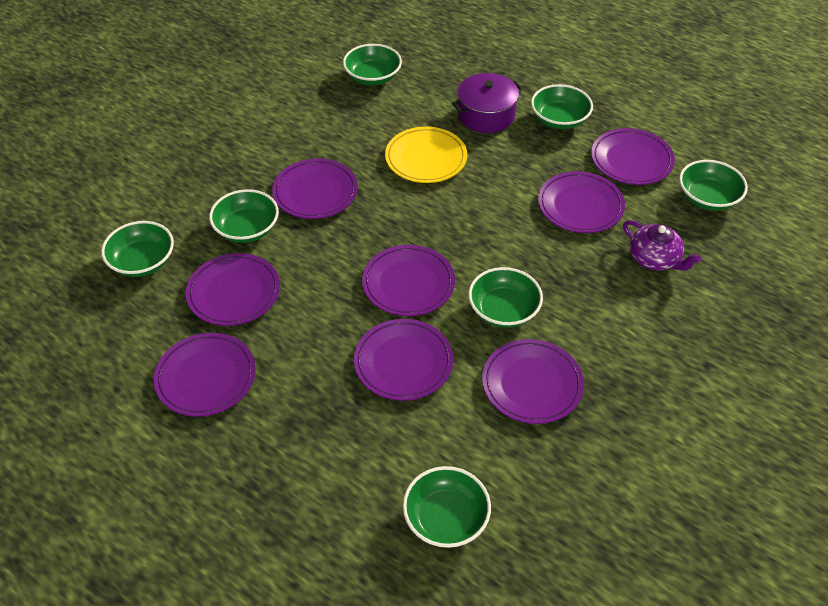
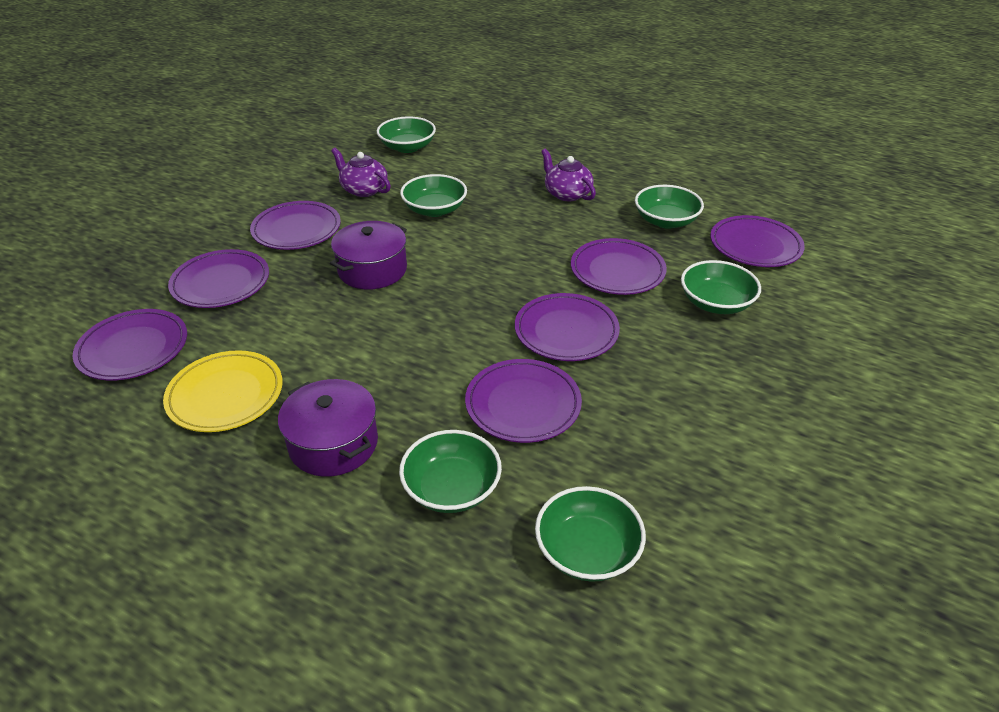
green bowl: 7 -> 6
purple plate: 8 -> 7
purple pot: 1 -> 2
purple teapot: 1 -> 2

